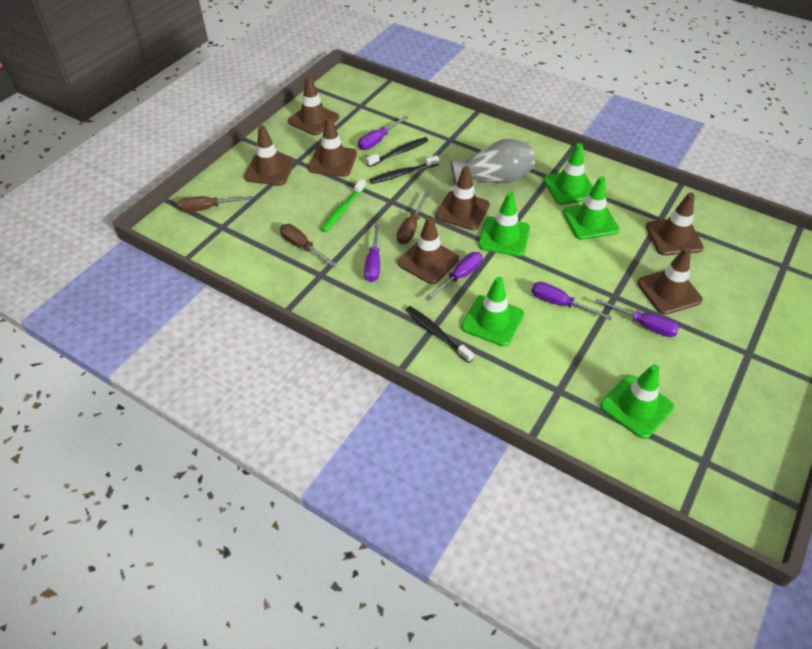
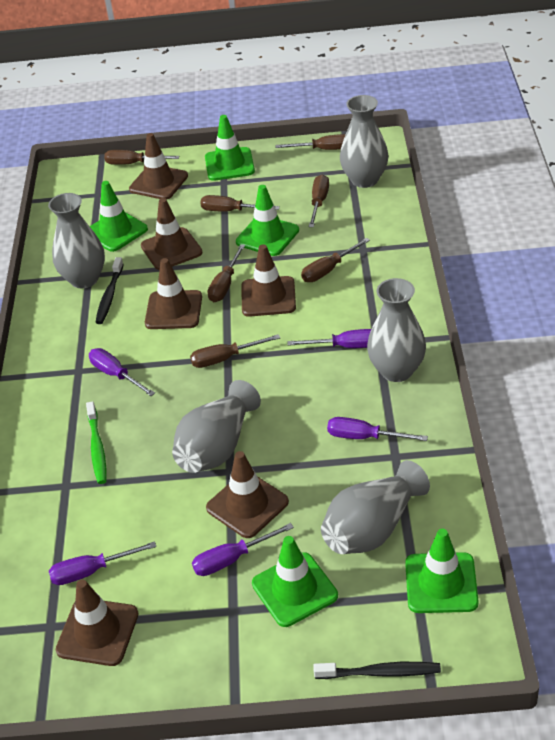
black toothbrush: 3 -> 2
brown screwdriver: 3 -> 7
brown traffic cone: 7 -> 6
grey vase: 1 -> 5

